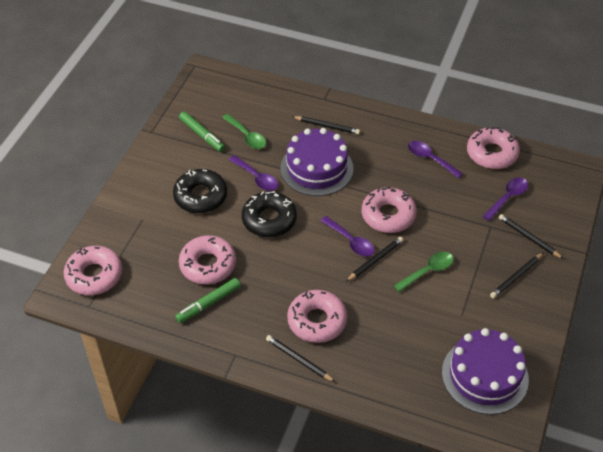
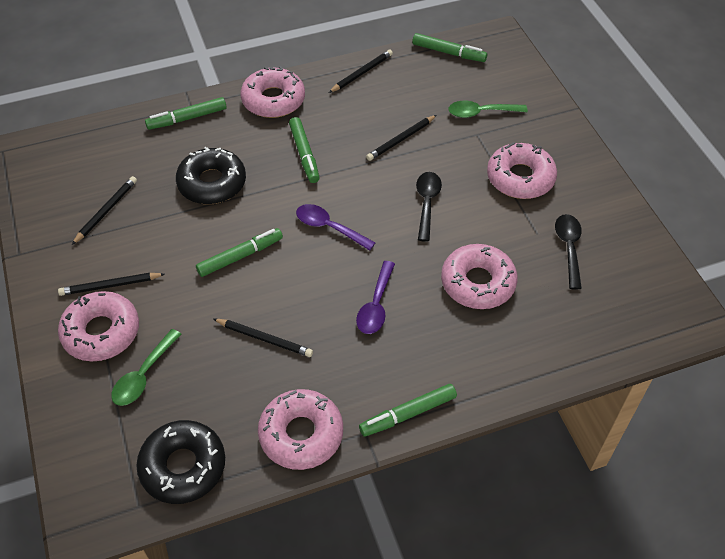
black spoon: 0 -> 2
green marker: 2 -> 5
purple cake: 2 -> 0
purple spoon: 4 -> 2

